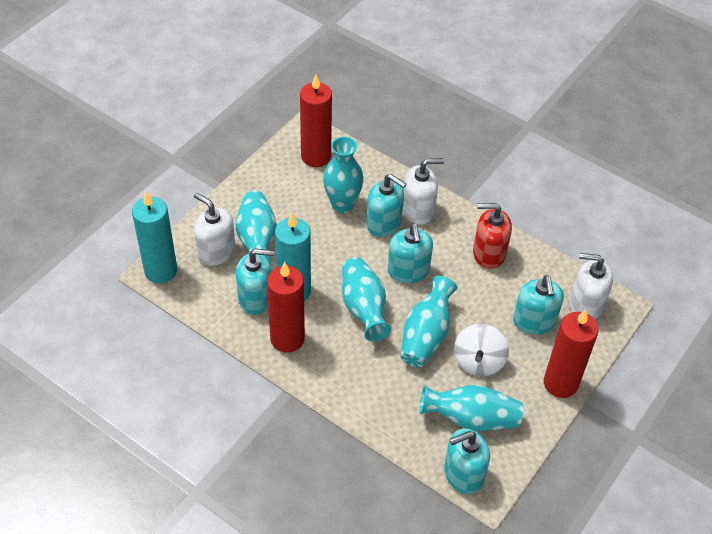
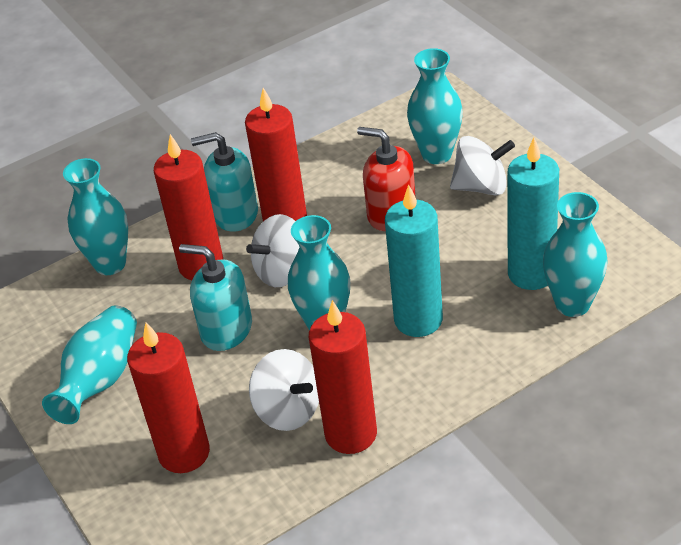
red candle: 3 -> 4
turquoise soap dispenser: 5 -> 2
white soap dispenser: 3 -> 0
white spinning top: 1 -> 3

